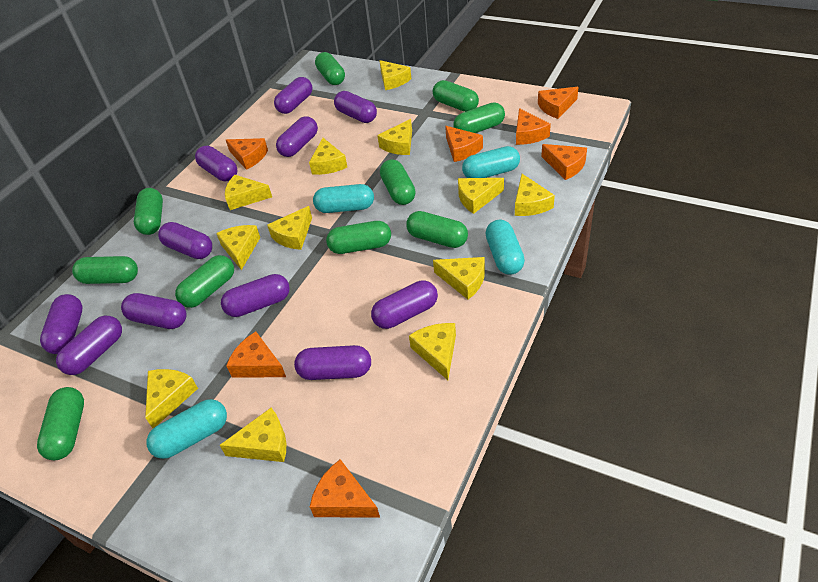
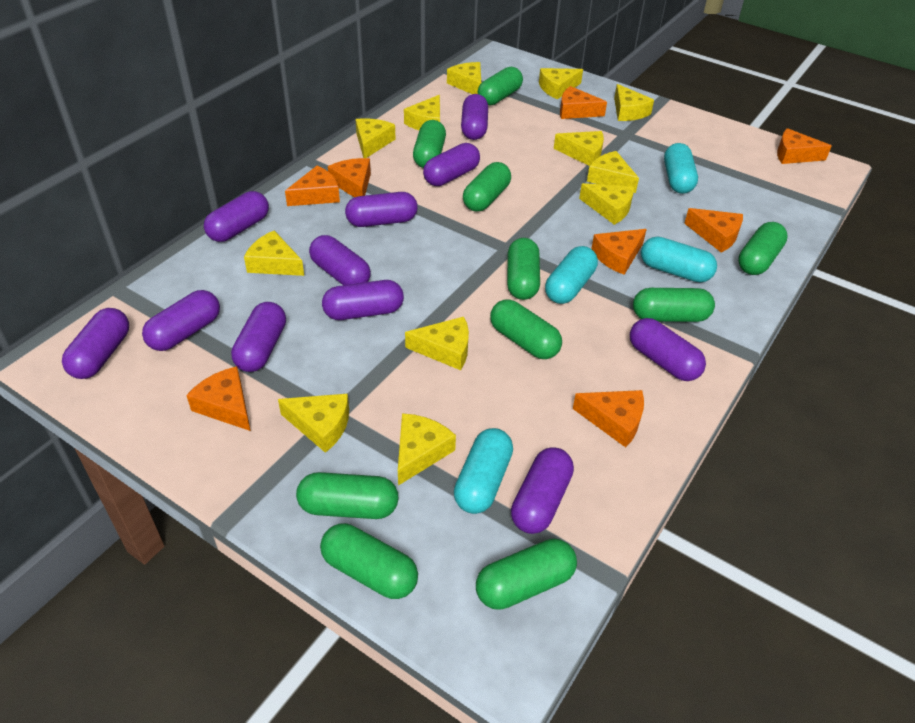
orange cheese: 7 -> 8

